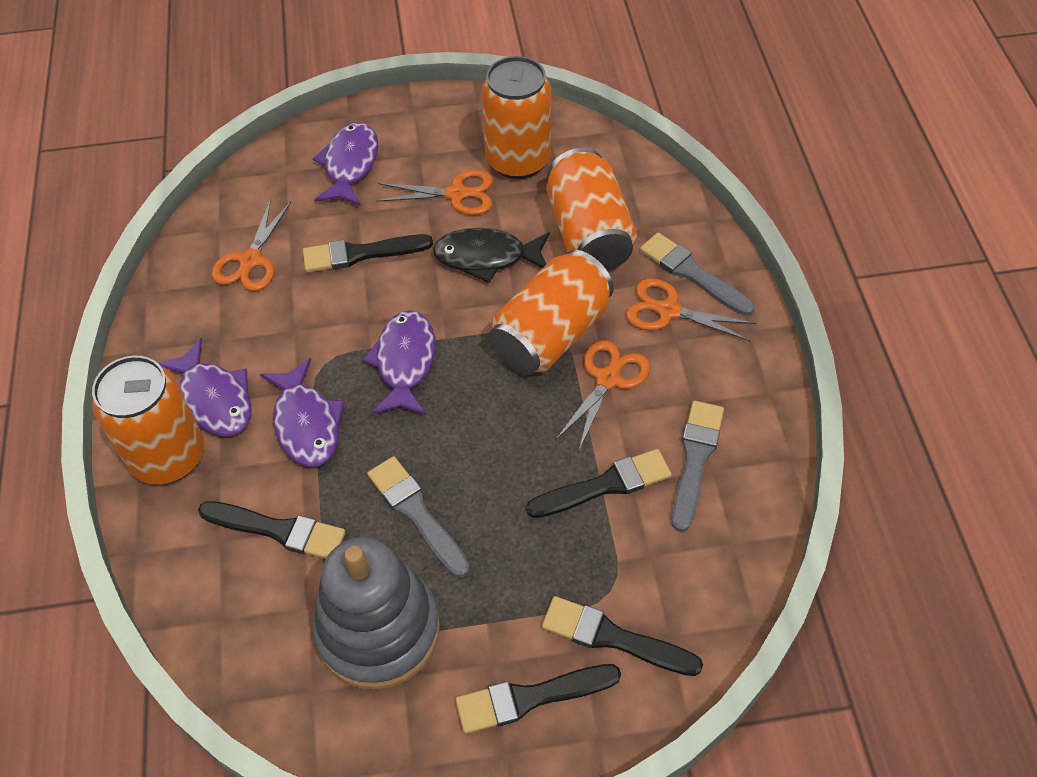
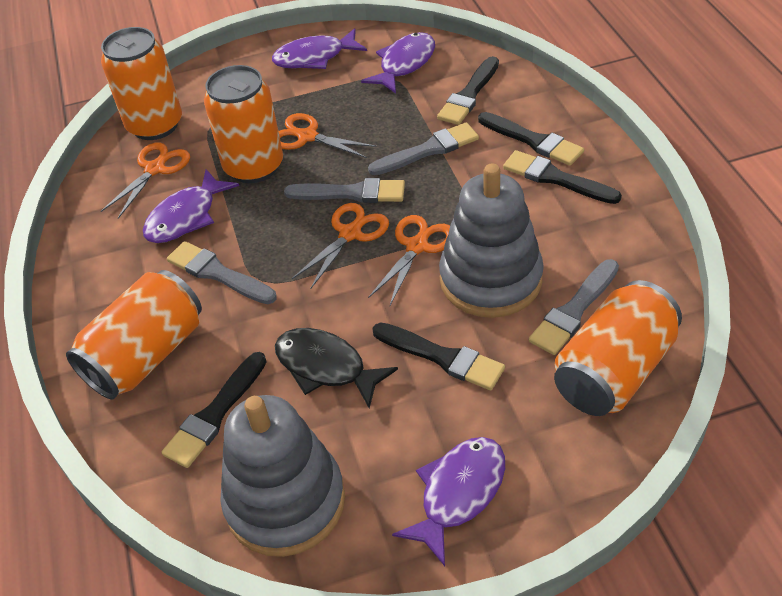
grey brush: 3 -> 4
grey stacking toy: 1 -> 2

